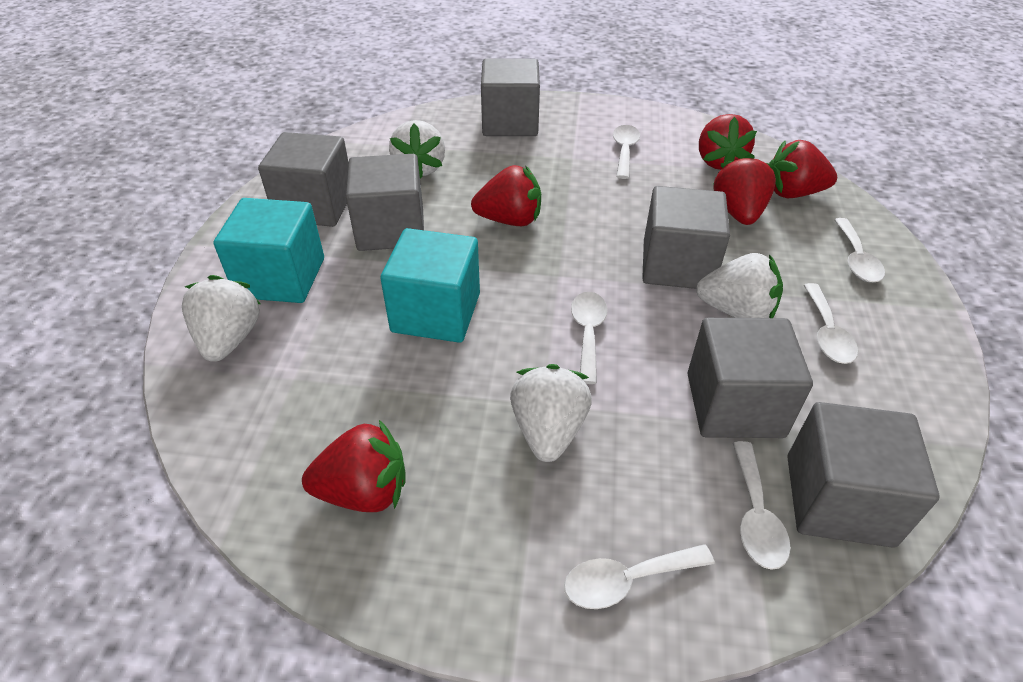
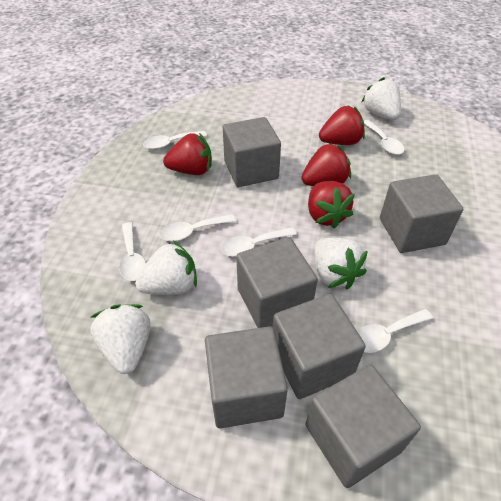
red strawberry: 5 -> 4
turquoise cube: 2 -> 0

